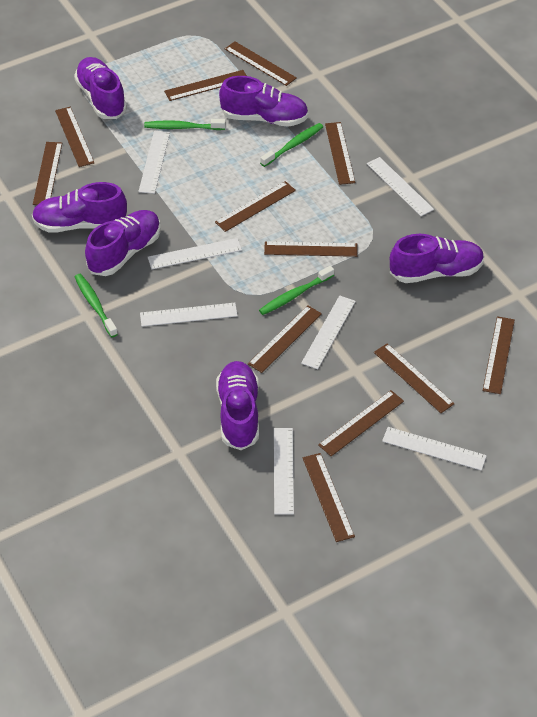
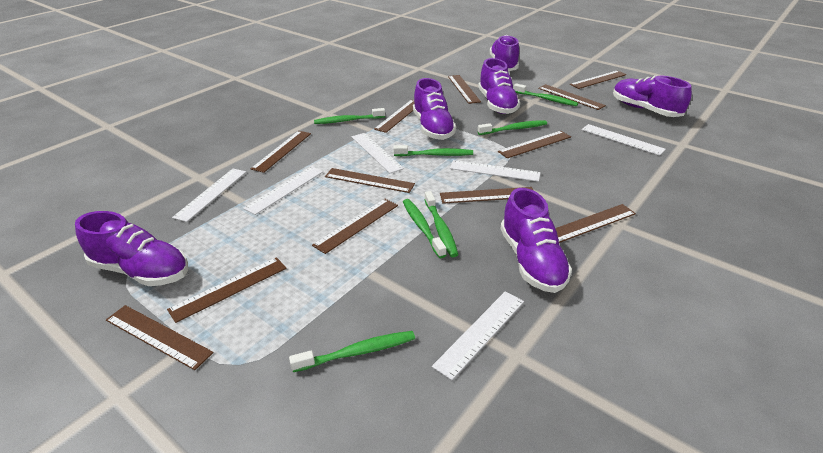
green toothbrush: 4 -> 7
white ruler: 7 -> 6

